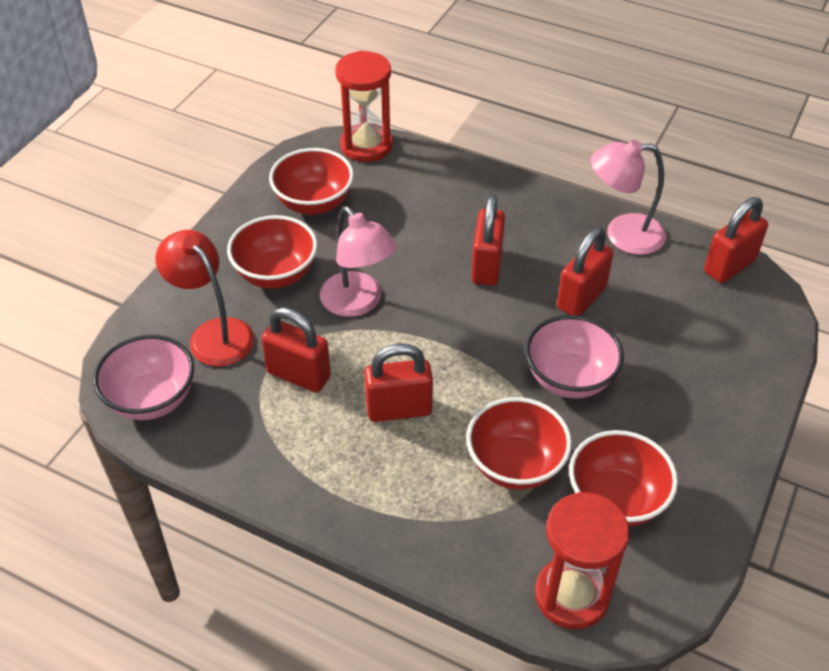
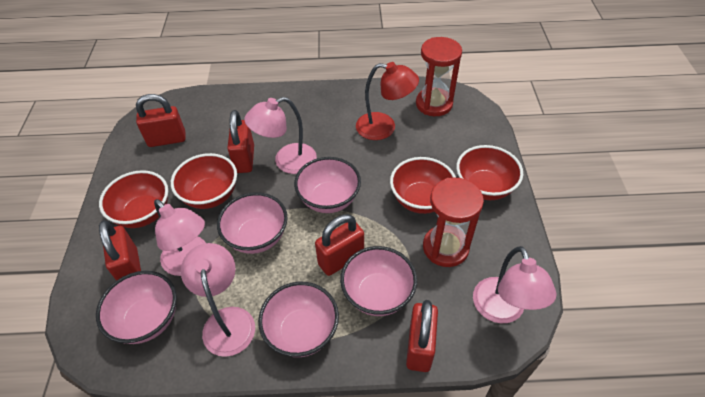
pink bowl: 2 -> 5
pink lamp: 2 -> 4

